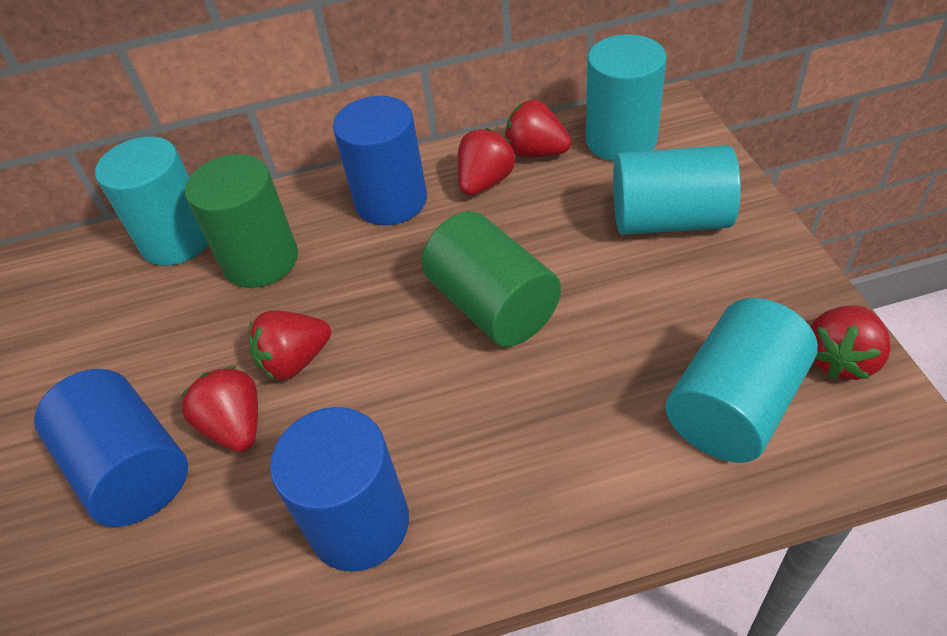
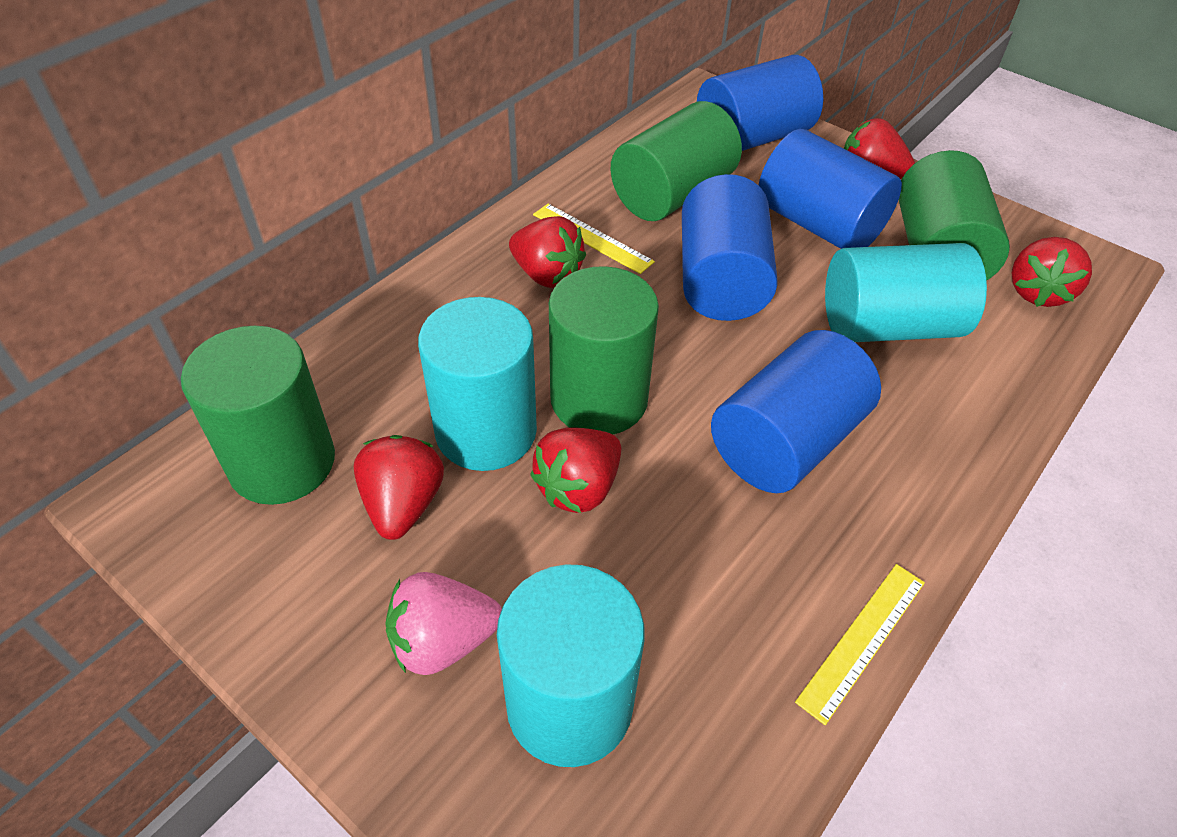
blue cylinder: 3 -> 4
green cylinder: 2 -> 4
pink strawberry: 0 -> 1
turquoise cylinder: 4 -> 3
yellow ruler: 0 -> 2

